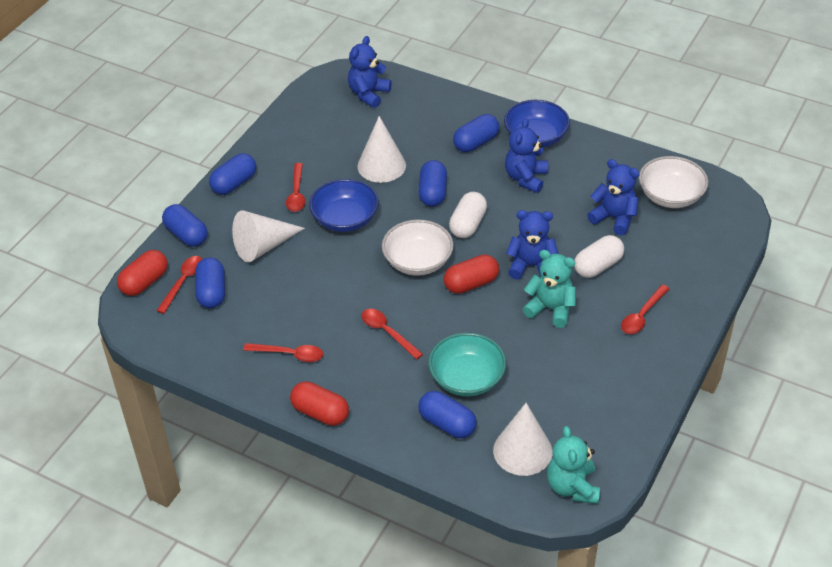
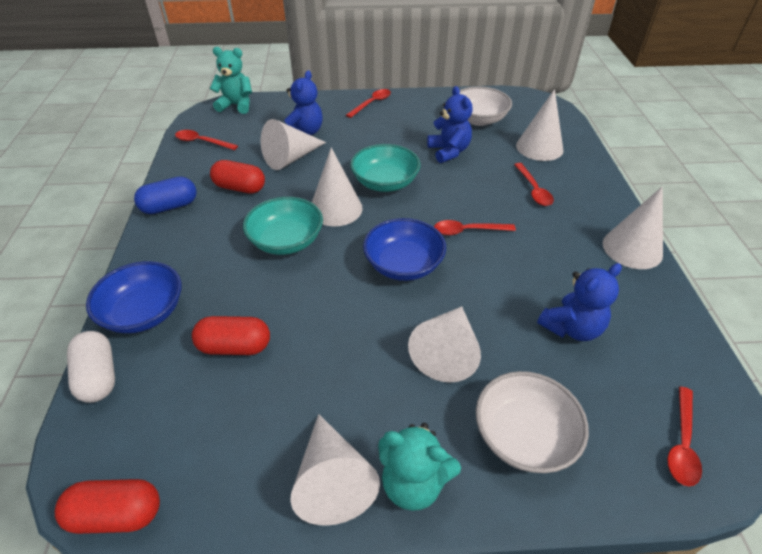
blue capsule: 6 -> 1
blue teddy bear: 4 -> 3
turquoise bowl: 1 -> 2
white capsule: 2 -> 1
white cone: 3 -> 6

